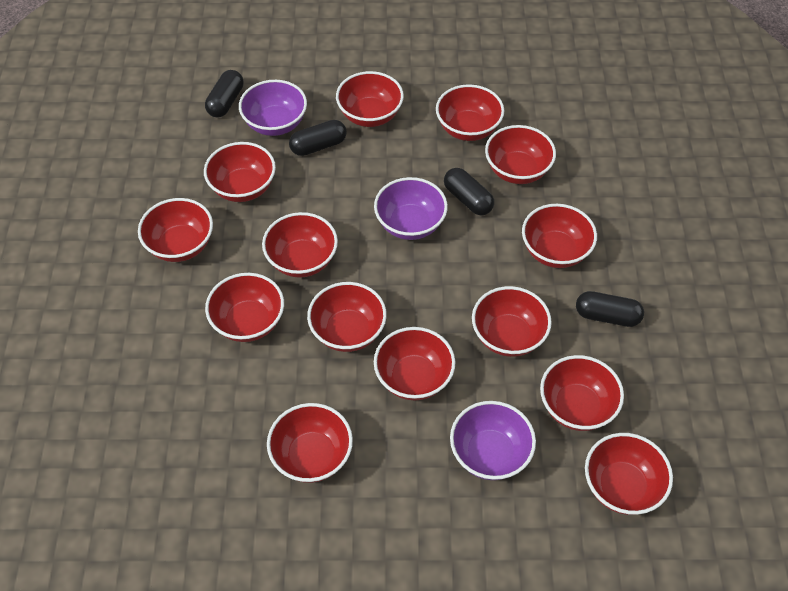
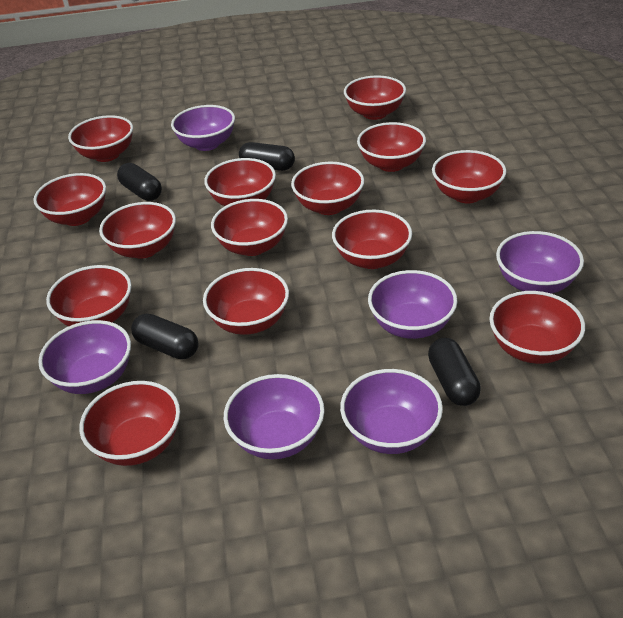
purple bowl: 3 -> 6

